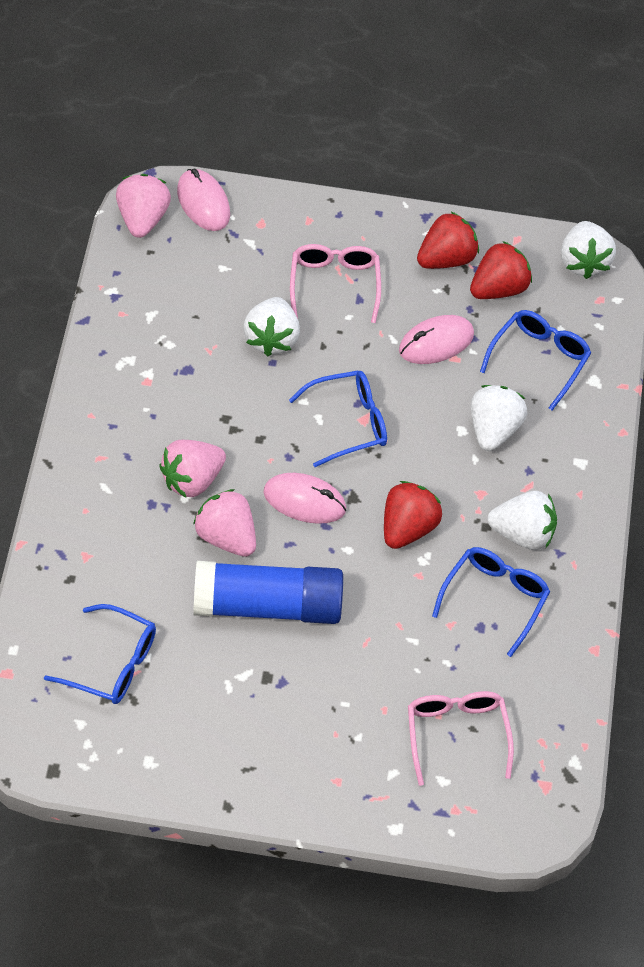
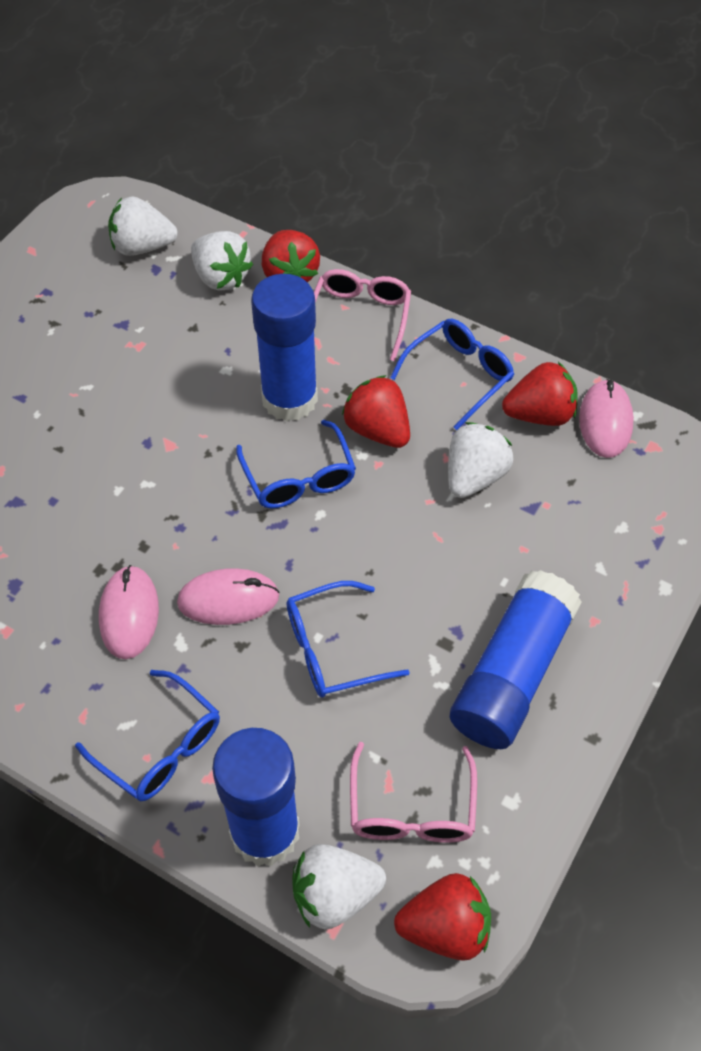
blue glue stick: 1 -> 3
pink strawberry: 3 -> 0
red strawberry: 3 -> 4

